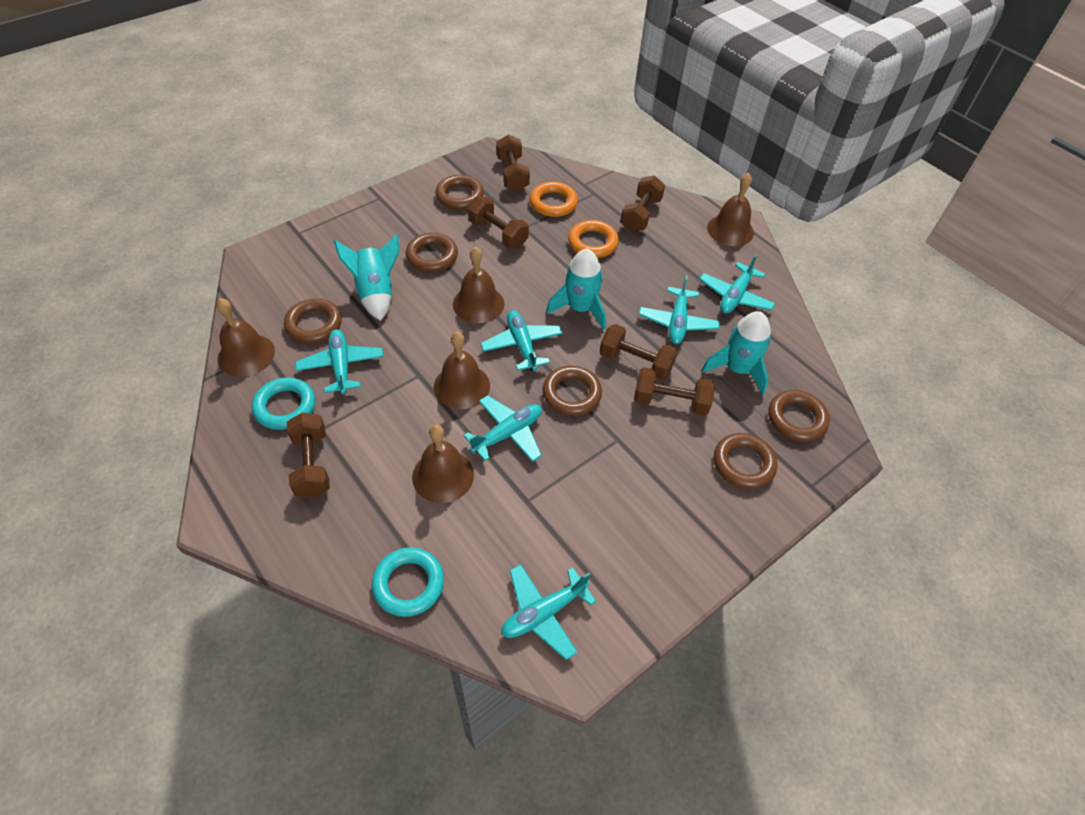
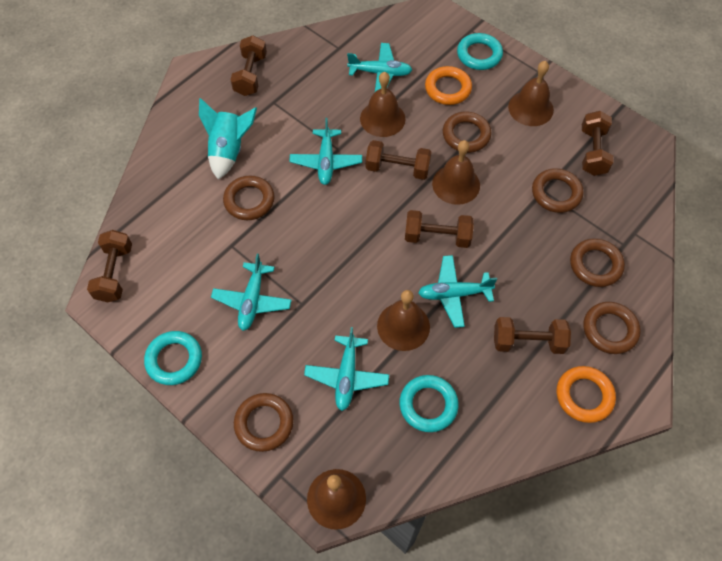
turquoise plane: 6 -> 5
turquoise ring: 2 -> 3
turquoise rocket: 3 -> 1

